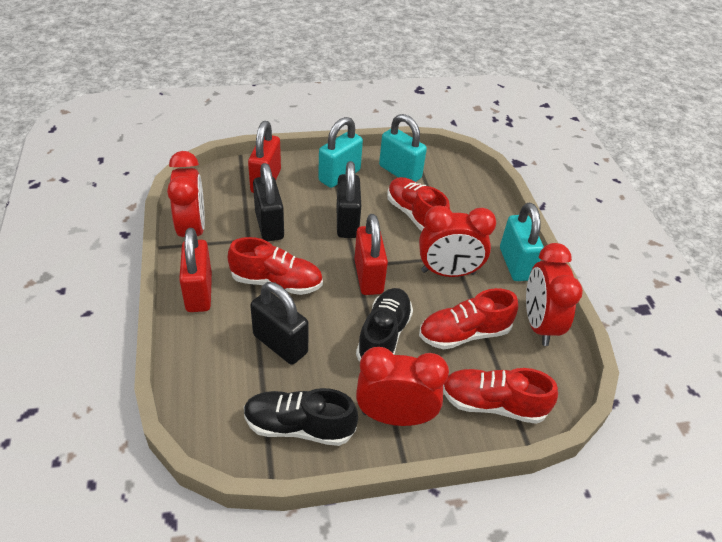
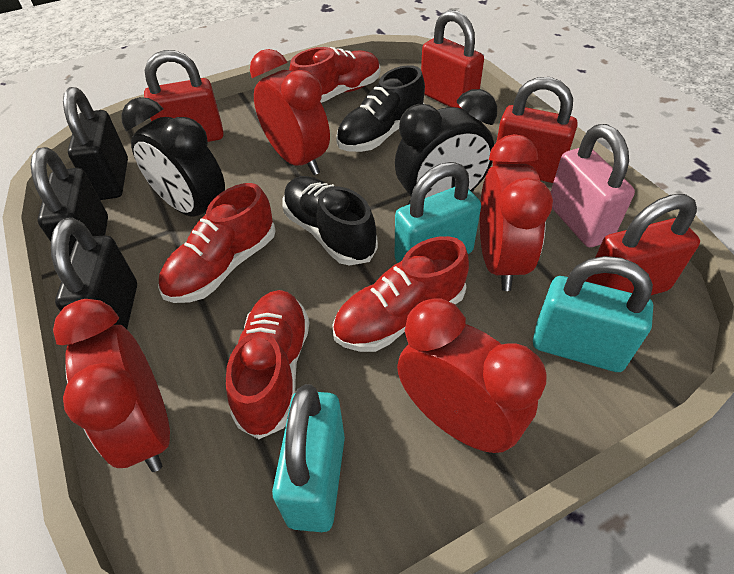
black clock: 0 -> 2
pink padlock: 0 -> 1
red padlock: 3 -> 4

